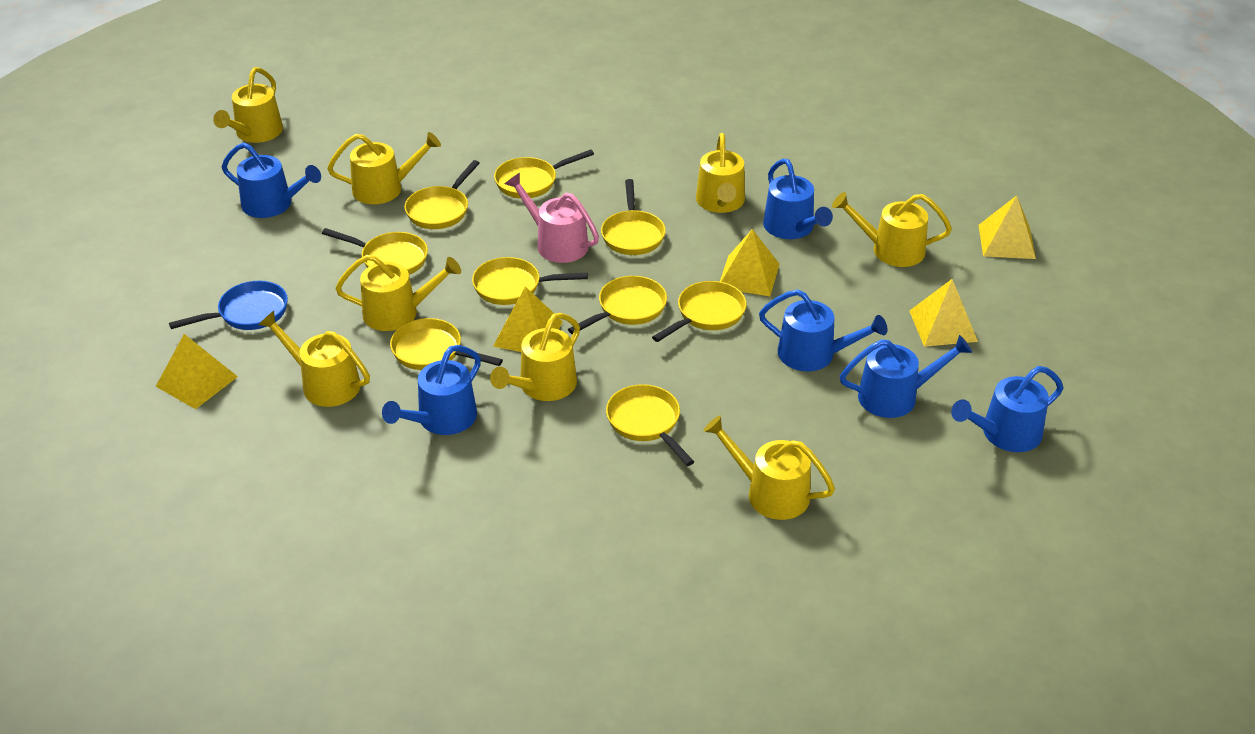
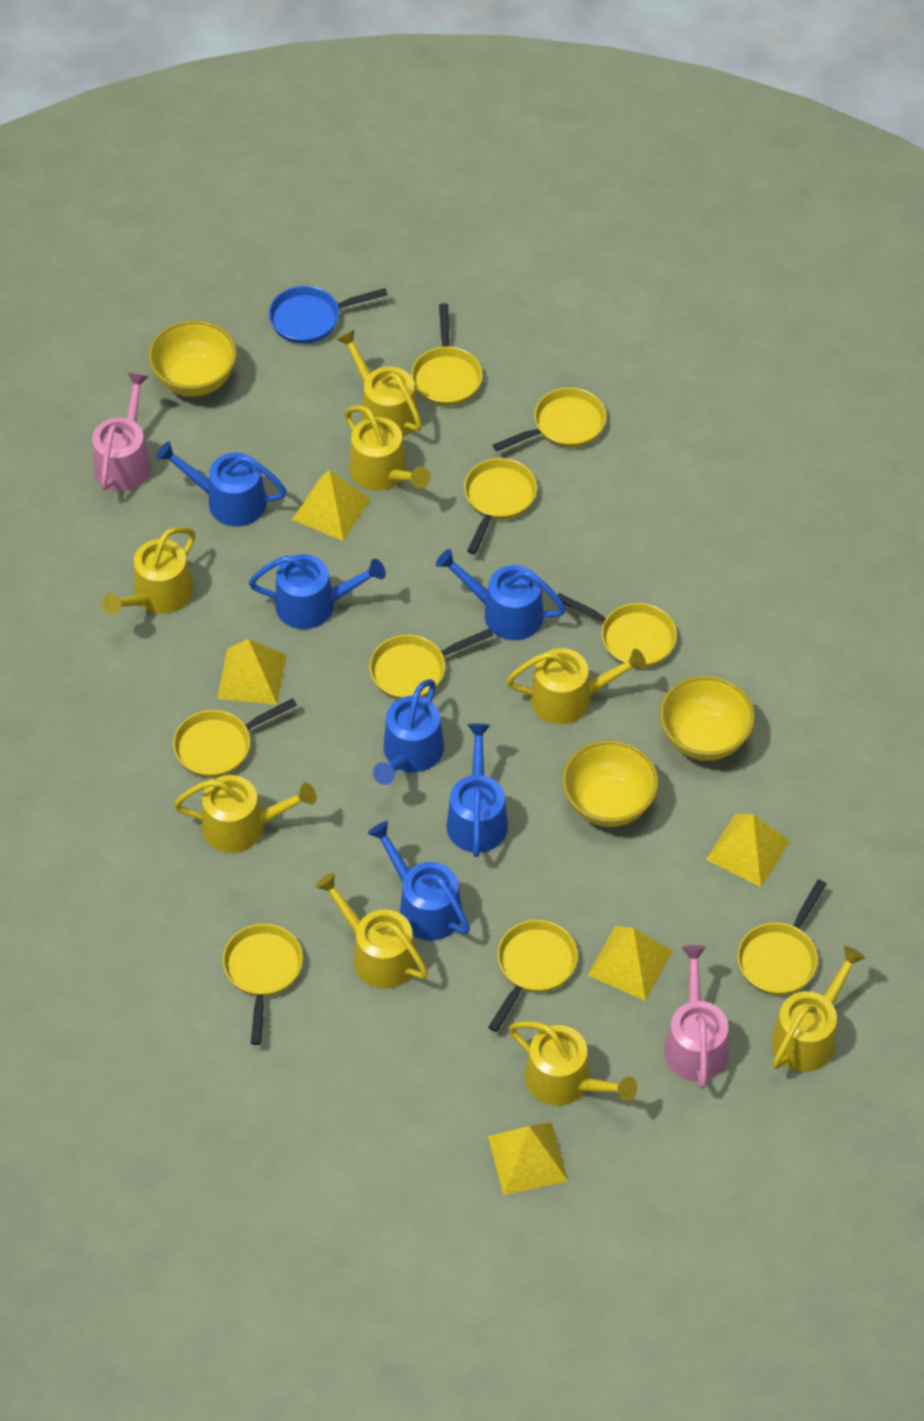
pink watering can: 1 -> 2
yellow bowl: 0 -> 3

